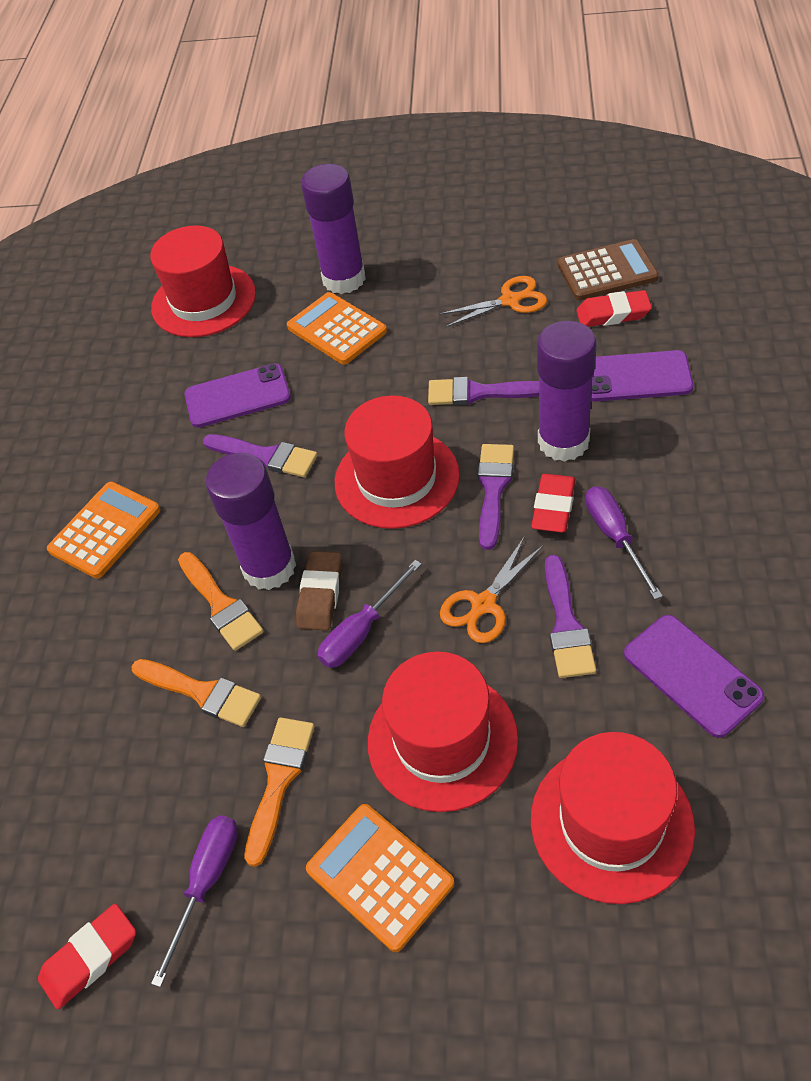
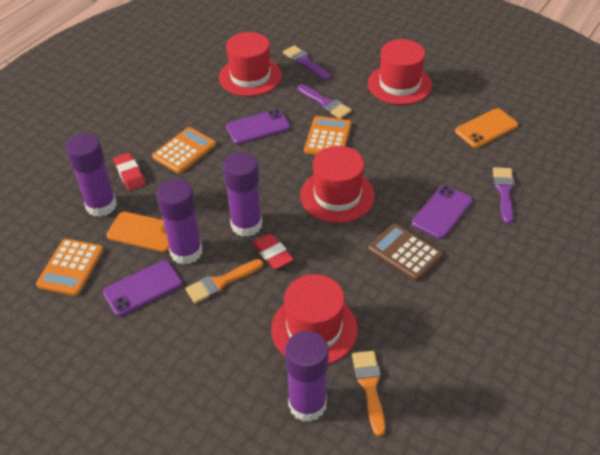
brown eraser: 1 -> 0
orange brush: 3 -> 2
orange phone: 0 -> 2
orange scissors: 2 -> 0
purple brush: 4 -> 3
purple glue stick: 3 -> 4
purple screwdriver: 3 -> 0
red eraser: 3 -> 2

